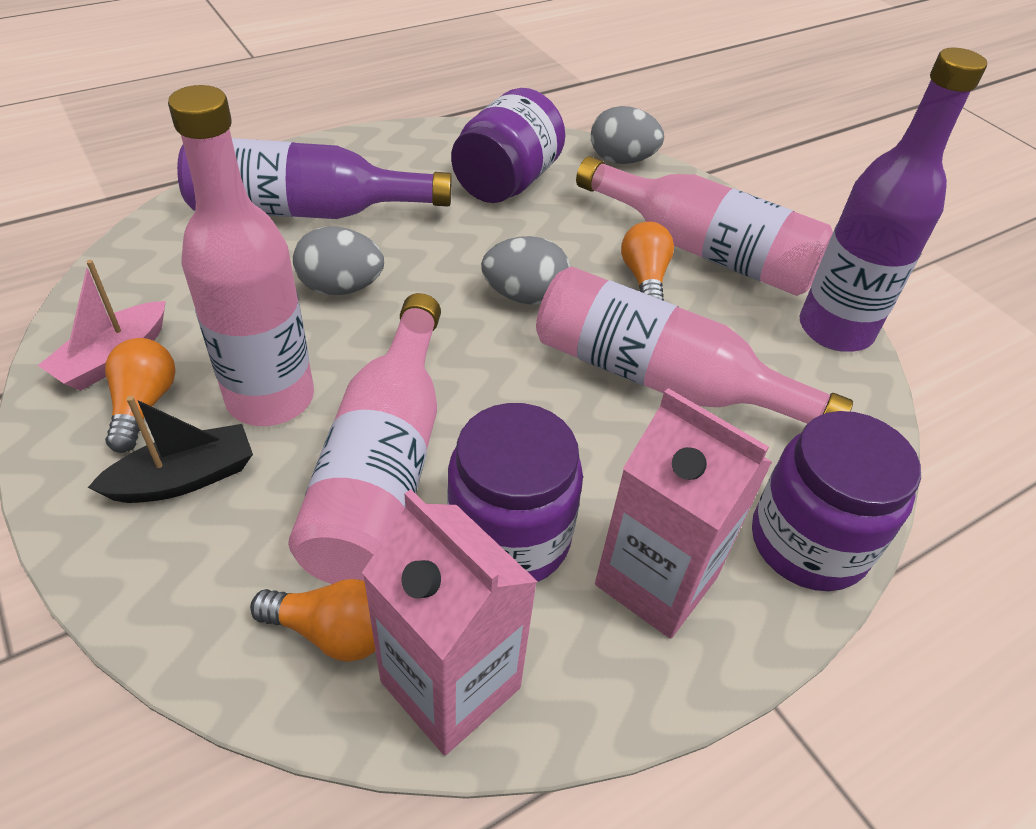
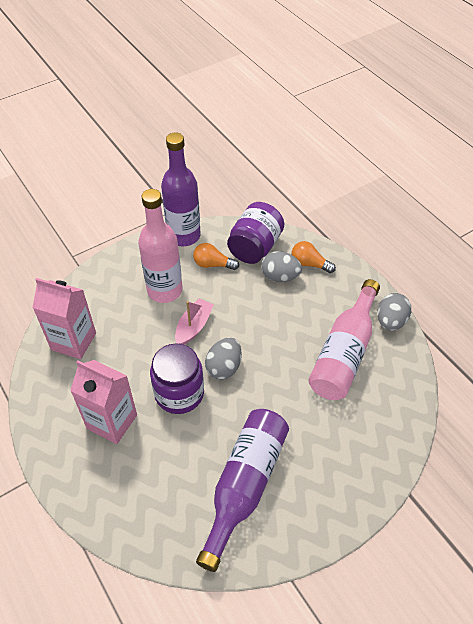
black boat: 1 -> 0
orange light bulb: 3 -> 2
pink bottle: 4 -> 2
purple jar: 3 -> 2

